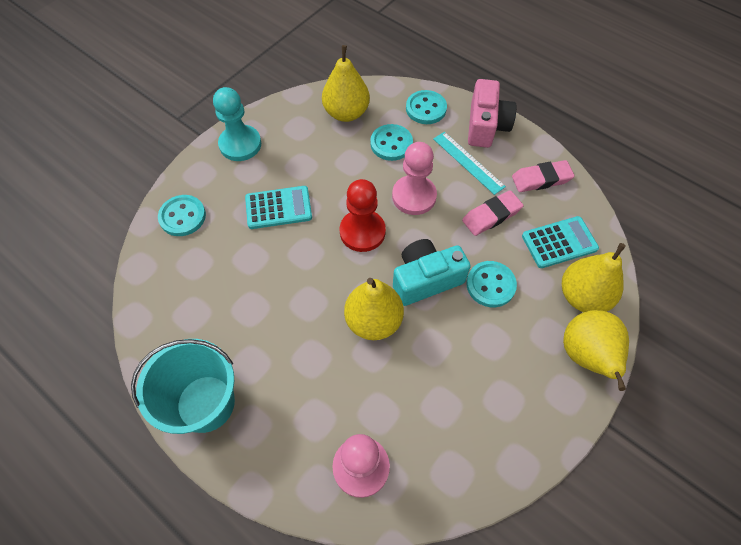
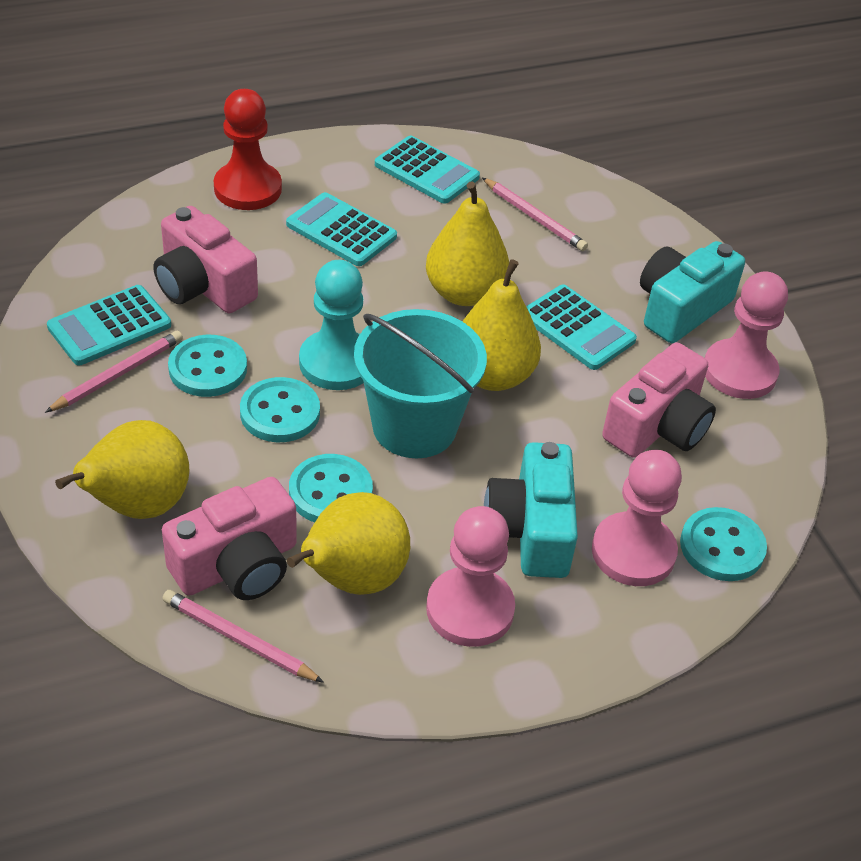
pink camera: 1 -> 3
pink eraser: 2 -> 0
pink pawn: 2 -> 3
pink pencil: 0 -> 3
turquoise calculator: 2 -> 4
turquoise camera: 1 -> 2
turquoise ruler: 1 -> 0

